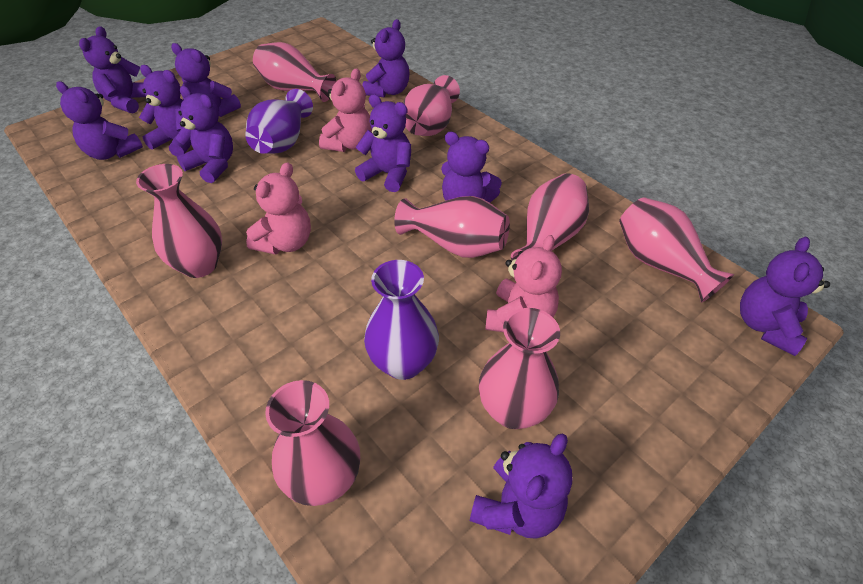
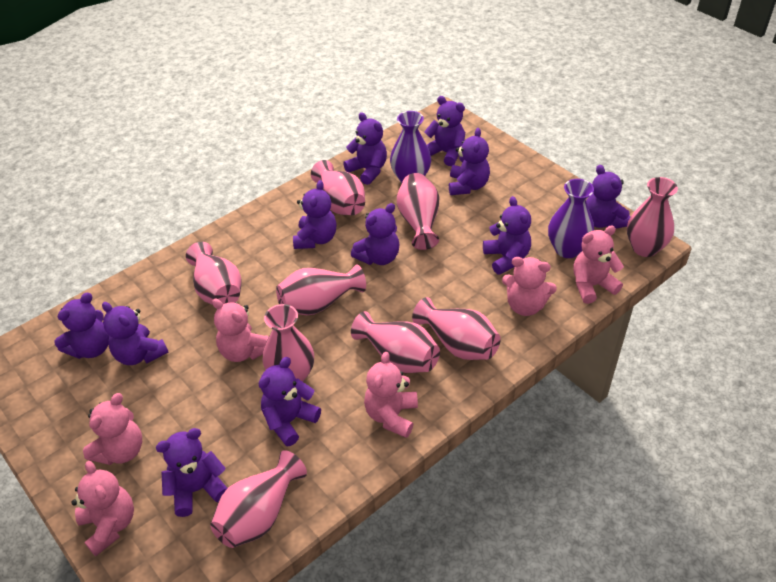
pink teddy bear: 3 -> 6
pink vase: 8 -> 9
purple teddy bear: 10 -> 11

